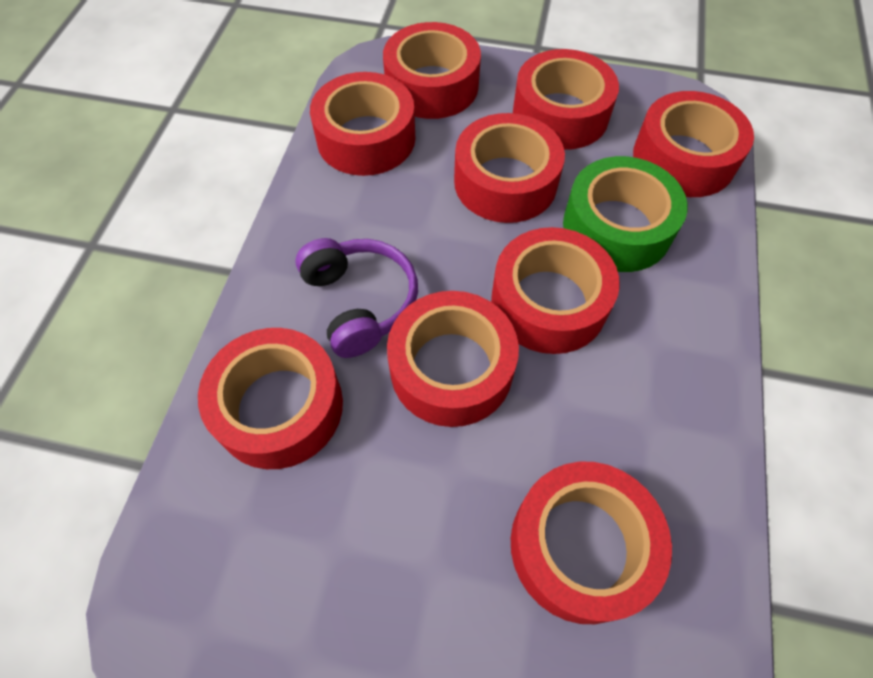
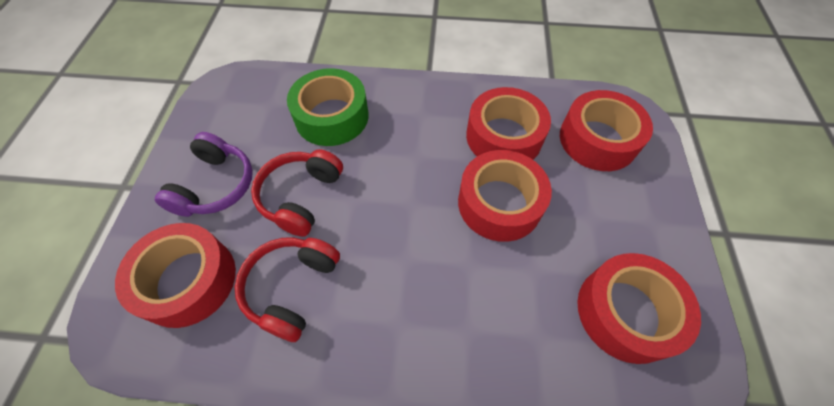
red headphones: 0 -> 2
red tape: 9 -> 5

